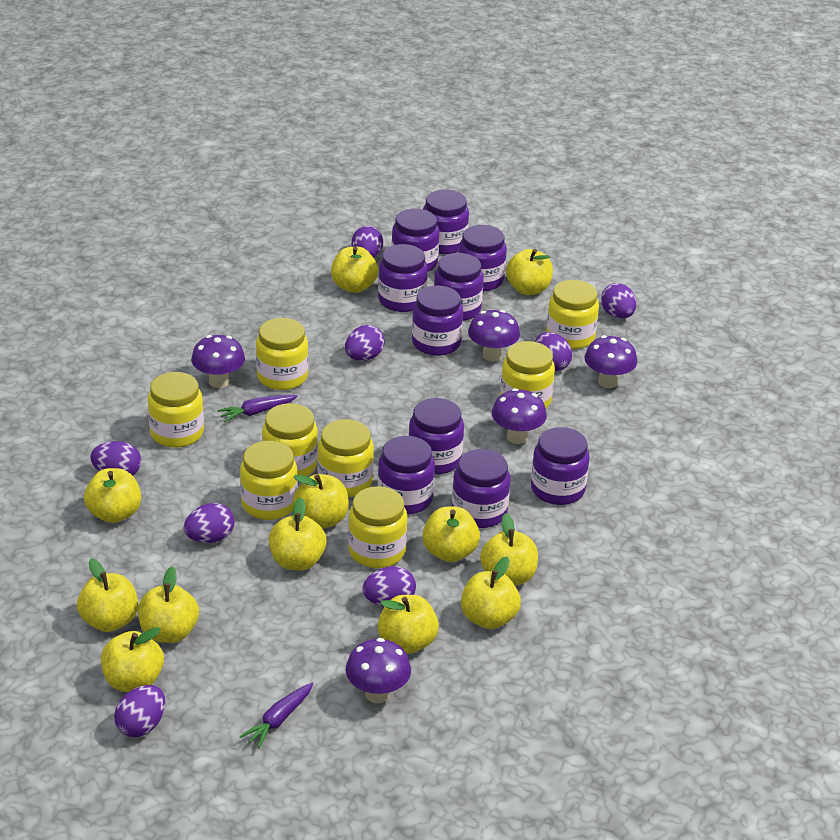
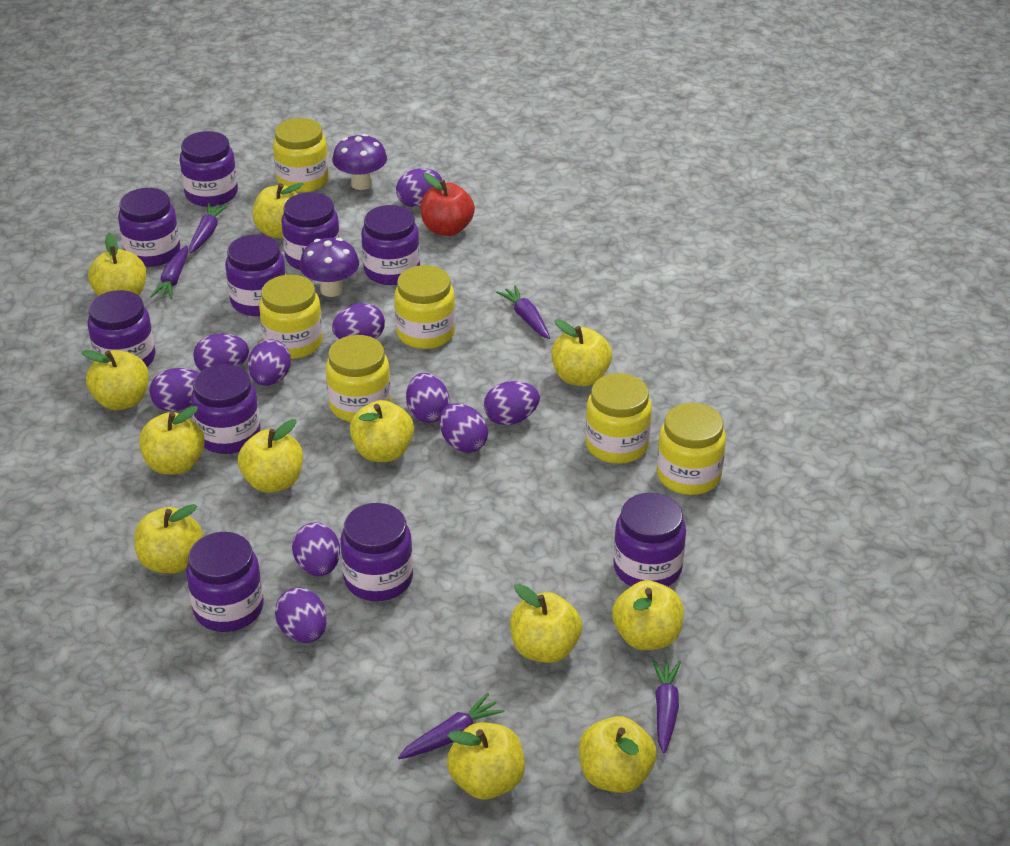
purple carrot: 2 -> 5
purple egg: 8 -> 10
purple mushroom: 5 -> 2
red apple: 0 -> 1
yellow jar: 8 -> 6

